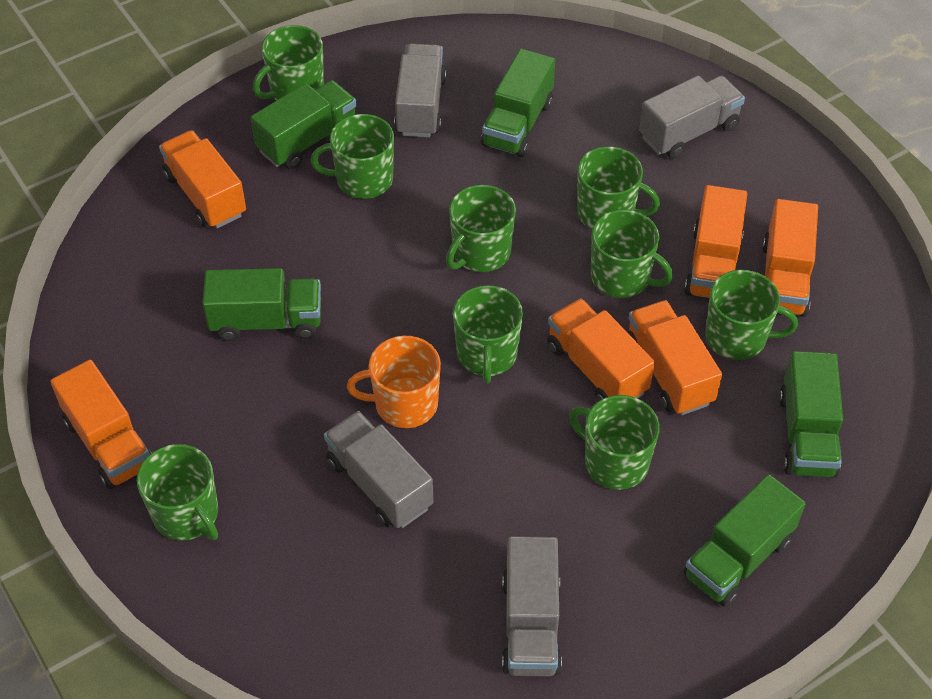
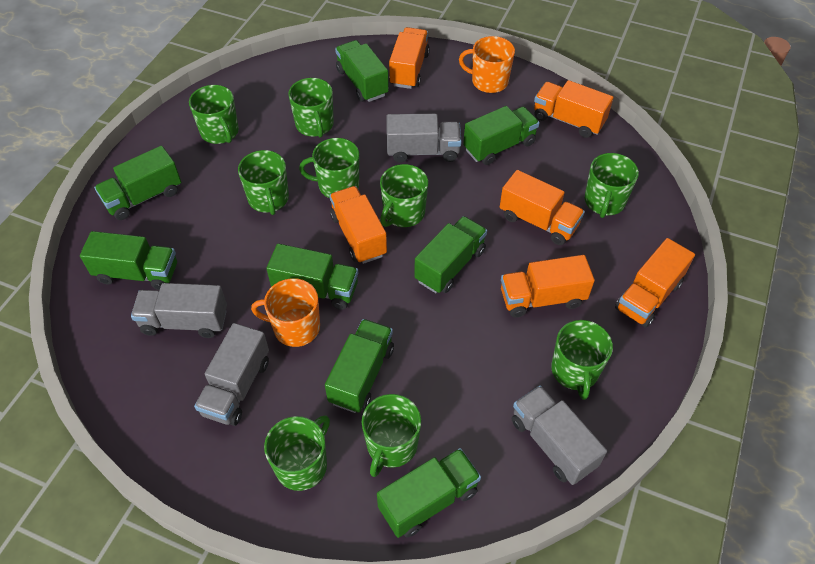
green truck: 5 -> 8
orange mug: 1 -> 2

